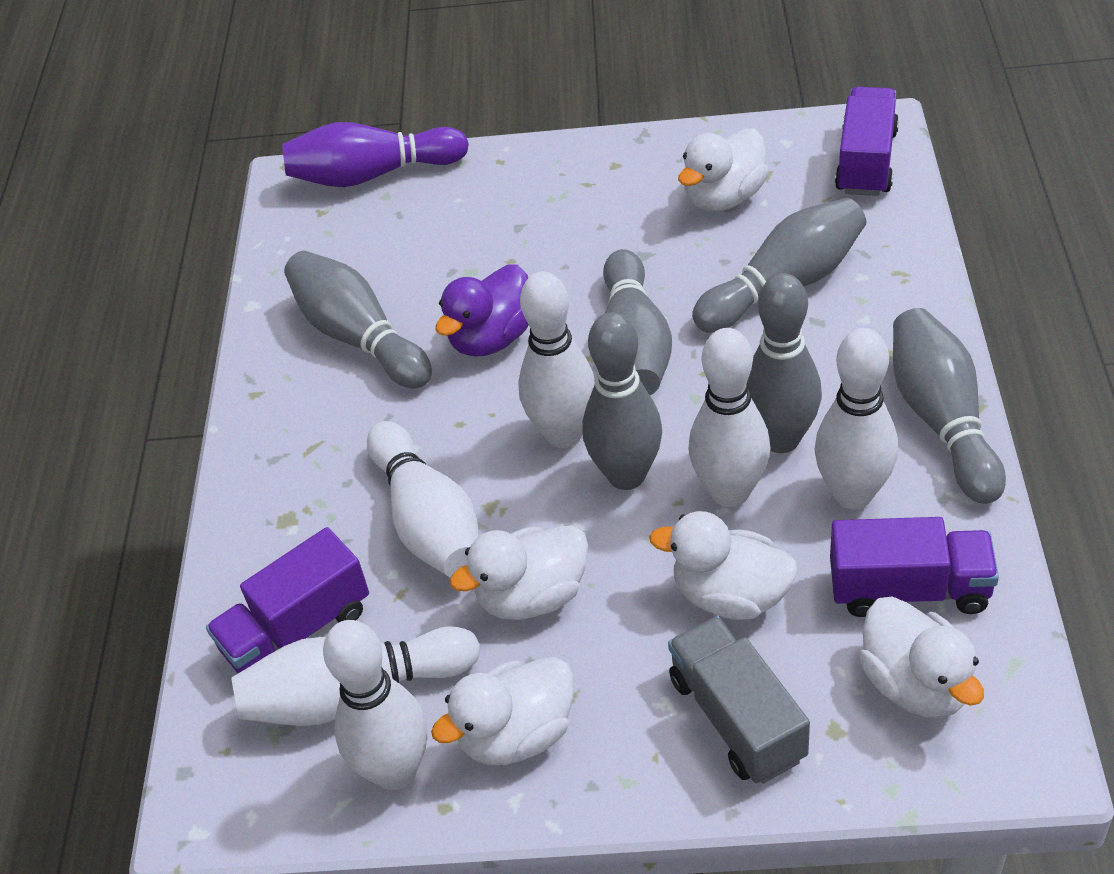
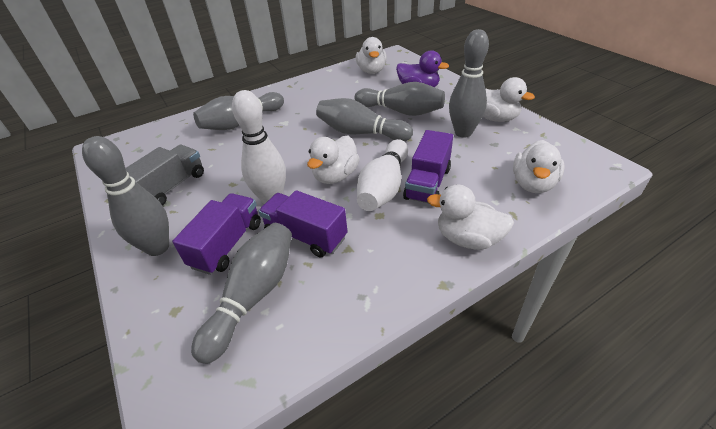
purple bowling pin: 1 -> 0
white bowling pin: 6 -> 2

